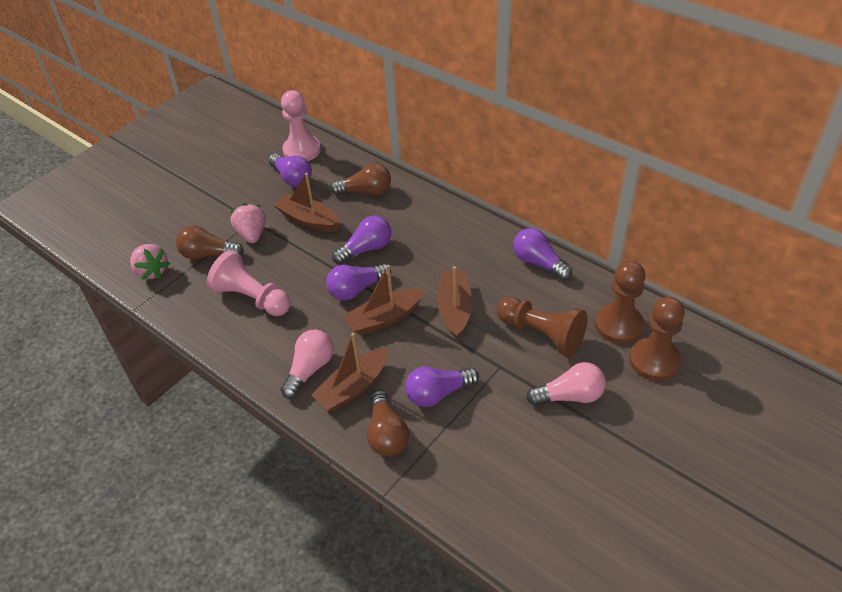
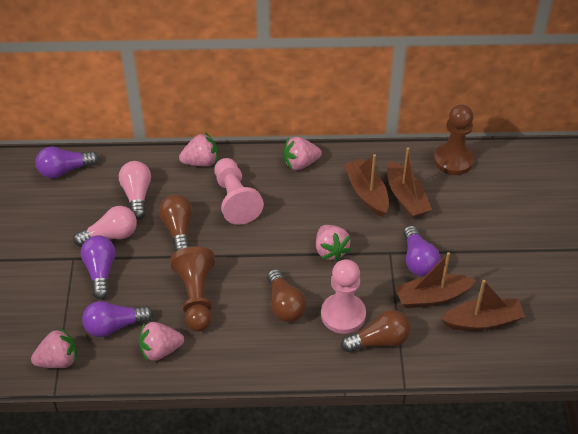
brown pawn: 3 -> 2
pink strawberry: 2 -> 5
purple light bulb: 5 -> 4

